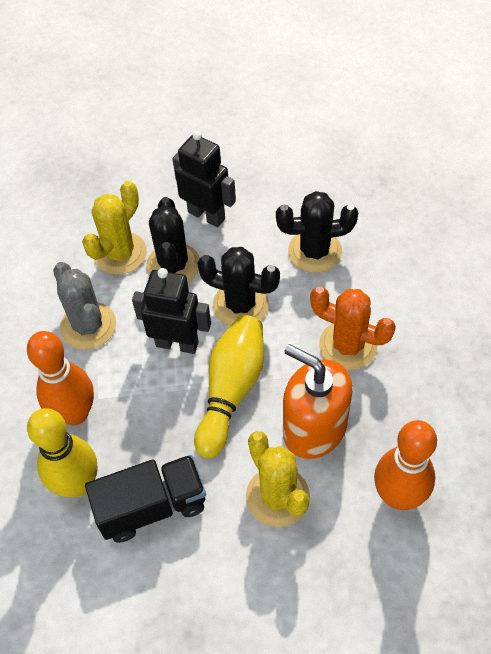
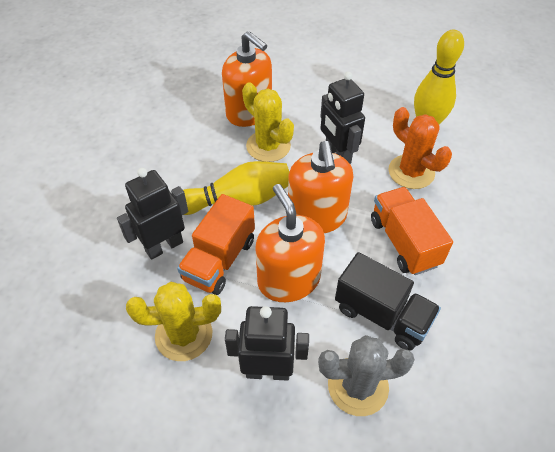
black cactus: 3 -> 0
black robot: 2 -> 3
orange bowling pin: 2 -> 0
orange soap dispenser: 1 -> 3
orange truck: 0 -> 2

